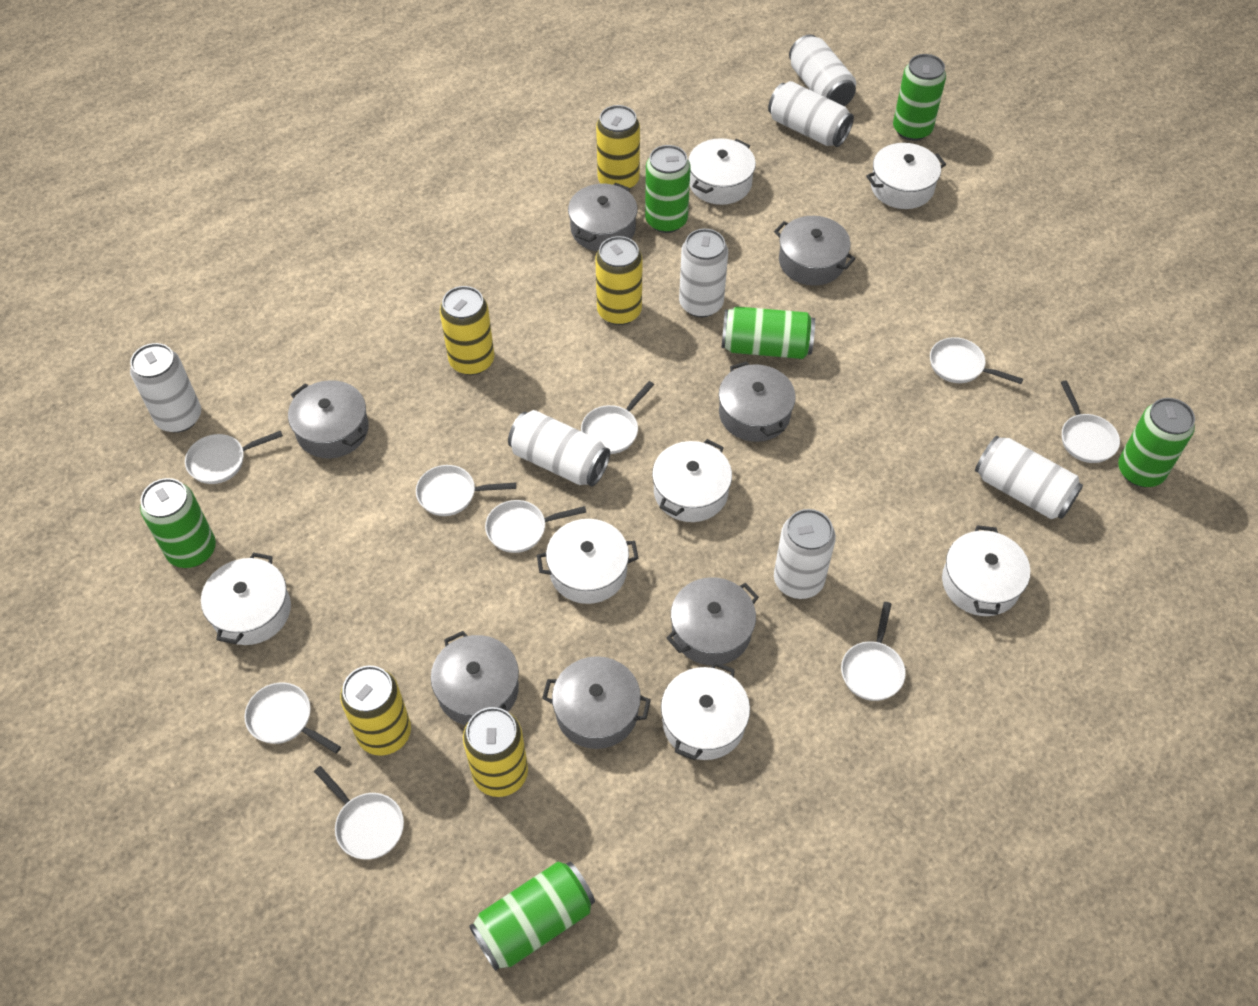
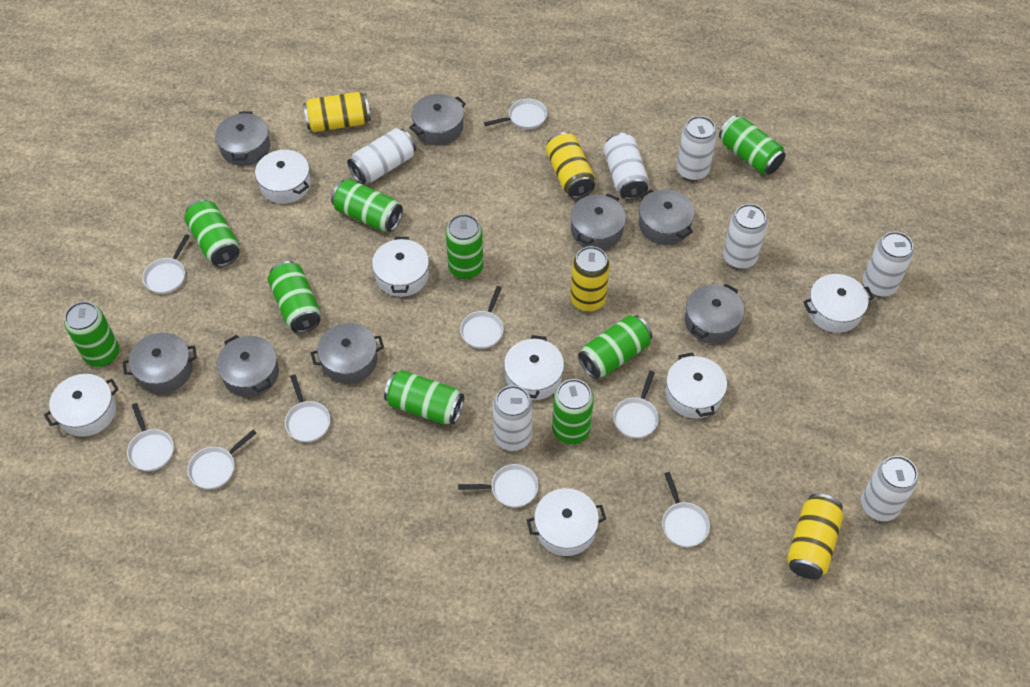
green can: 6 -> 9
grey pot: 7 -> 8
yellow can: 5 -> 4

